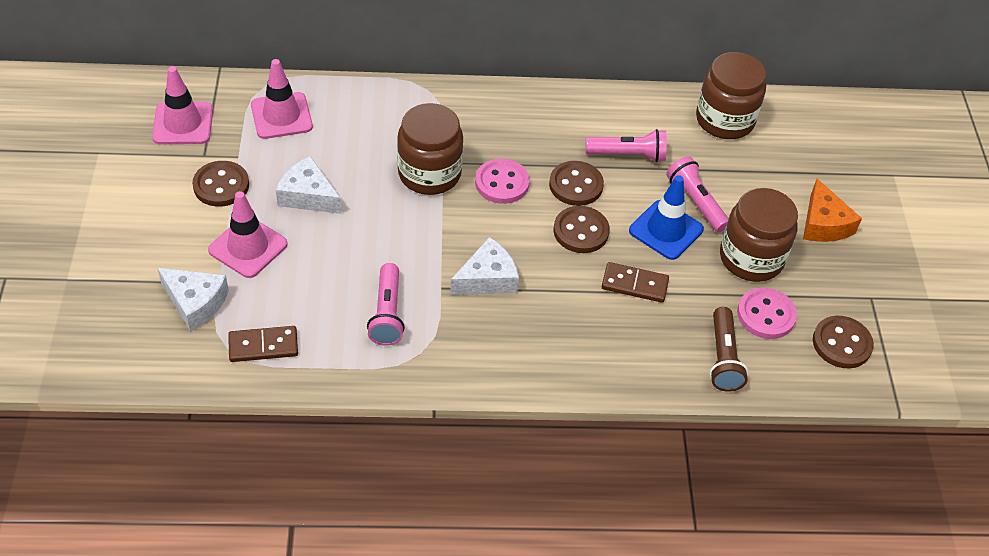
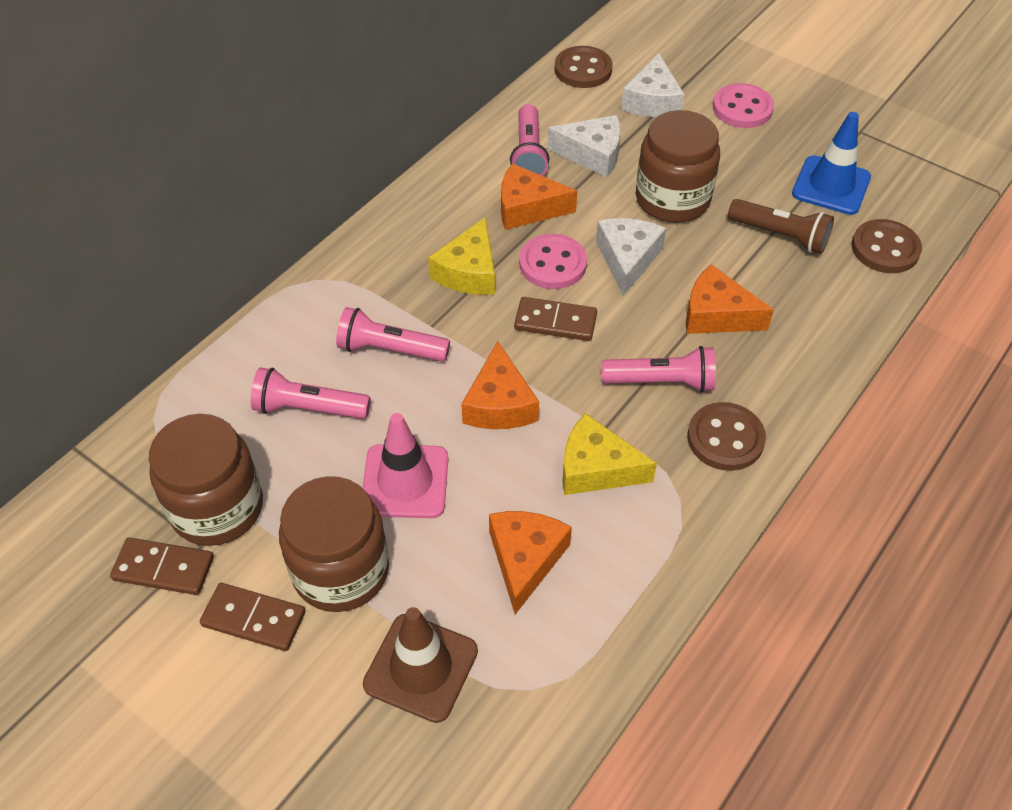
brown button: 4 -> 3
brown domino: 2 -> 3
brown traffic cone: 0 -> 1
orange cheese: 1 -> 4
pink flashlight: 3 -> 4
pink traffic cone: 3 -> 1
yellow cheese: 0 -> 2

